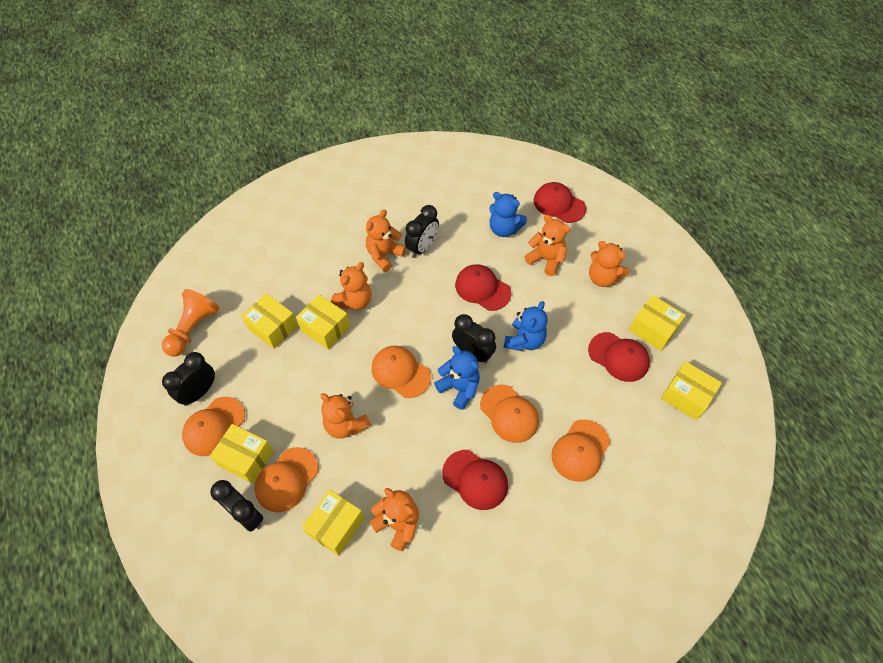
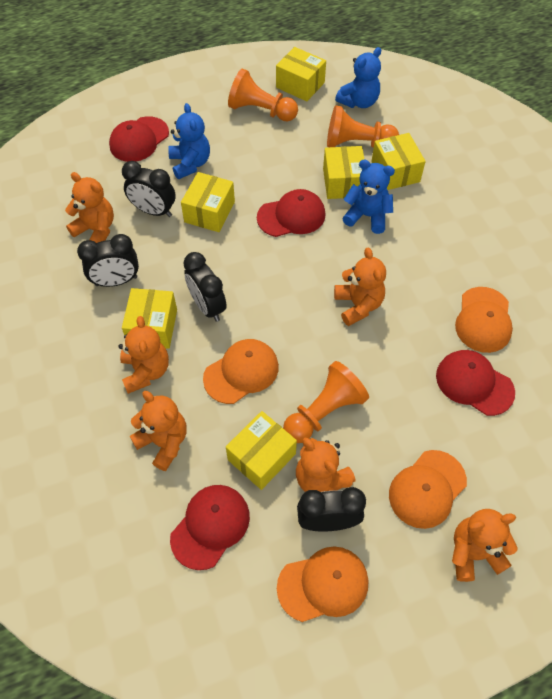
orange cap: 5 -> 4
orange pawn: 1 -> 3

